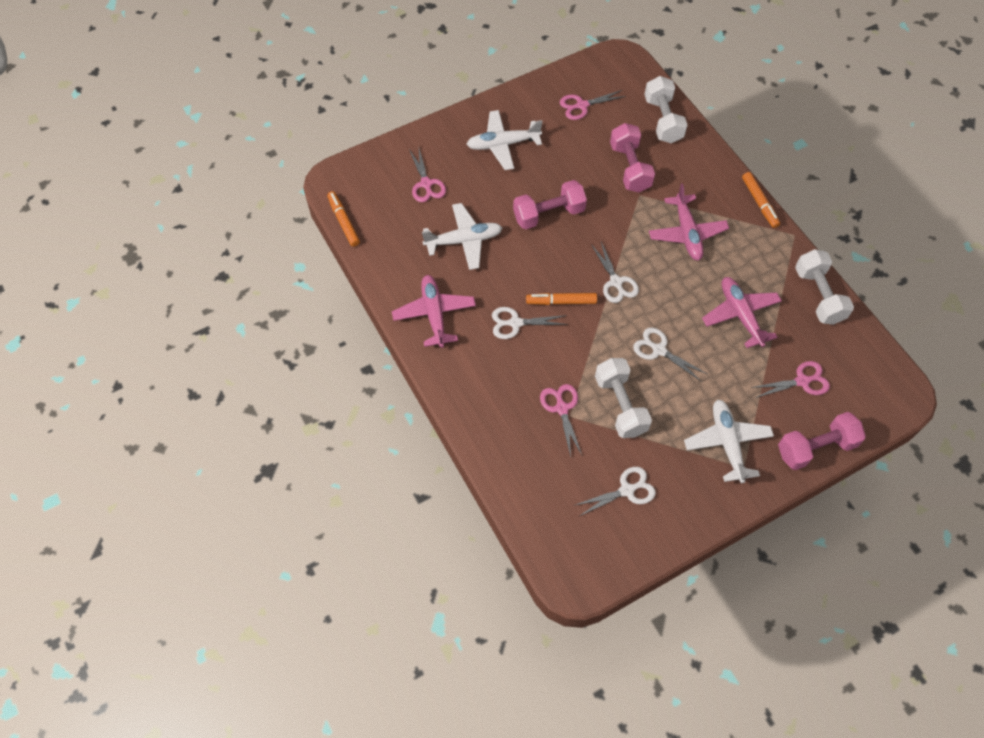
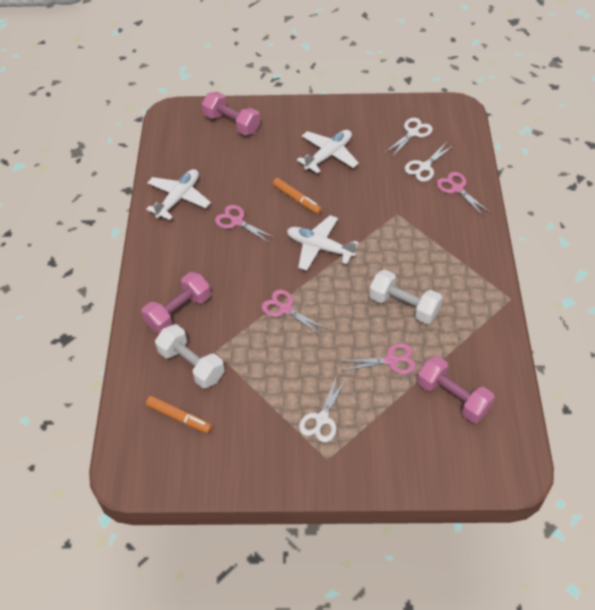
orange marker: 3 -> 2
pink plane: 3 -> 0
white dumbbell: 3 -> 2
white scissors: 4 -> 3

